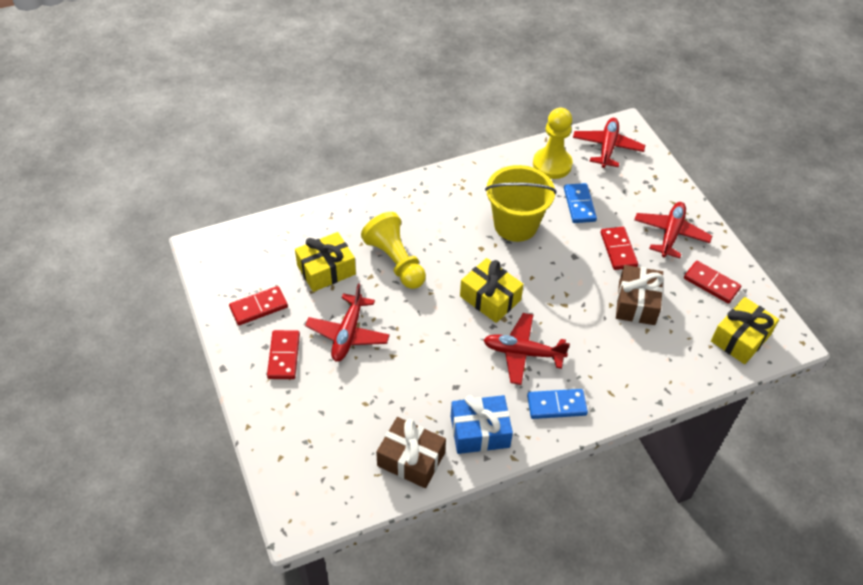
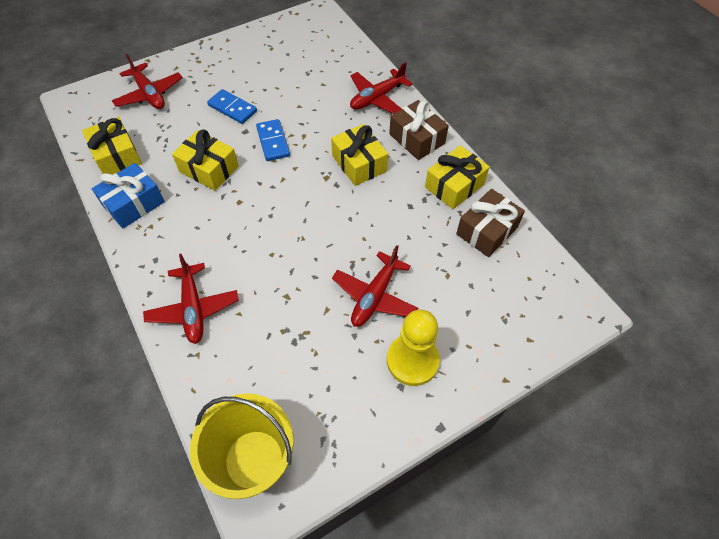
red domino: 4 -> 0
yellow gift: 3 -> 4
yellow pawn: 2 -> 1

